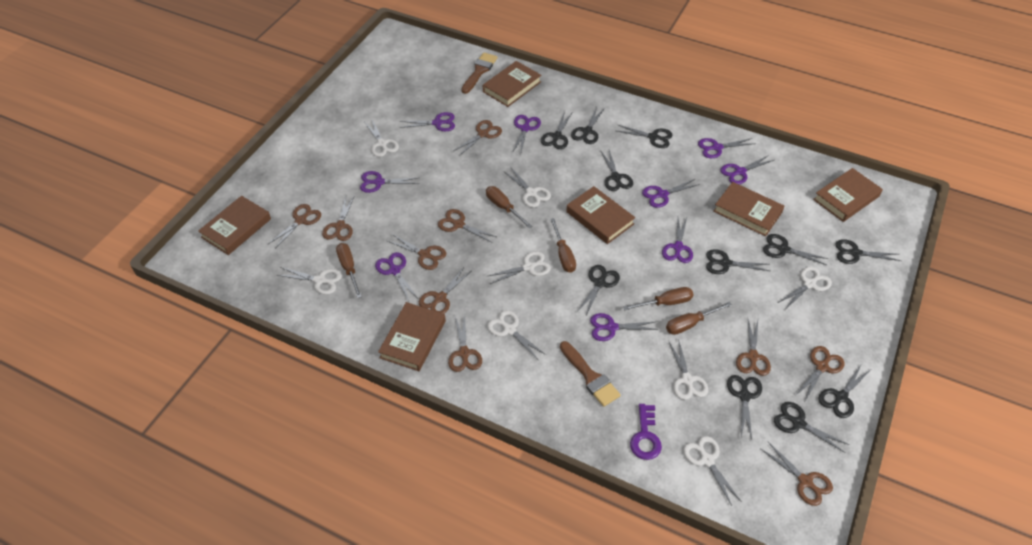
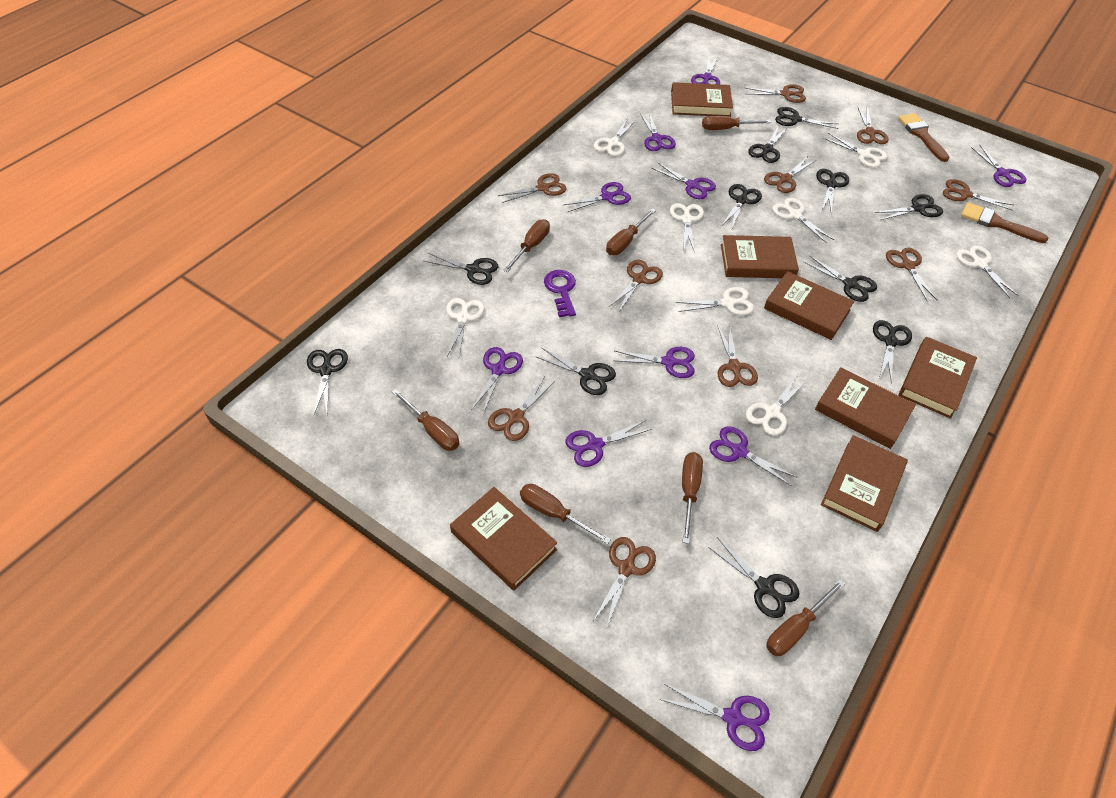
brown book: 6 -> 7
brown screwdriver: 5 -> 7
purple scissors: 9 -> 10

